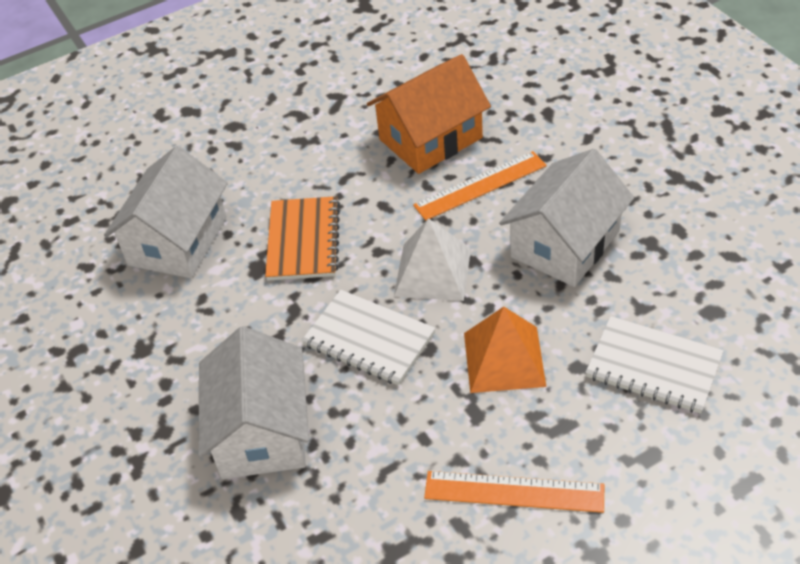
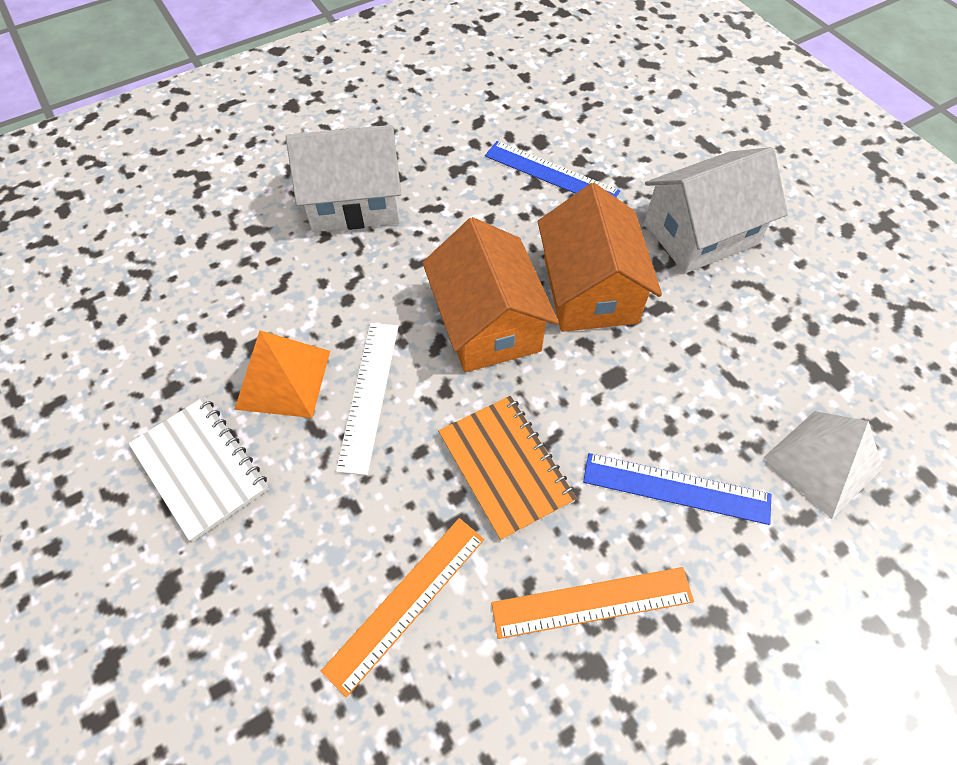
blue ruler: 0 -> 2
orange house: 1 -> 2
white house: 3 -> 2
white notebook: 2 -> 1
white ruler: 0 -> 1

